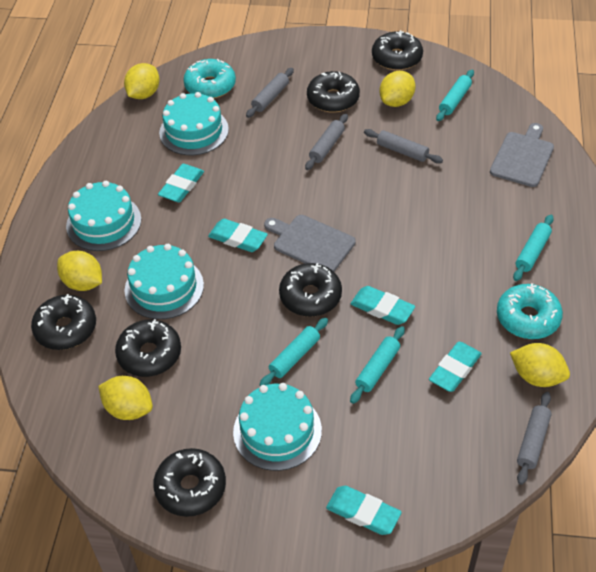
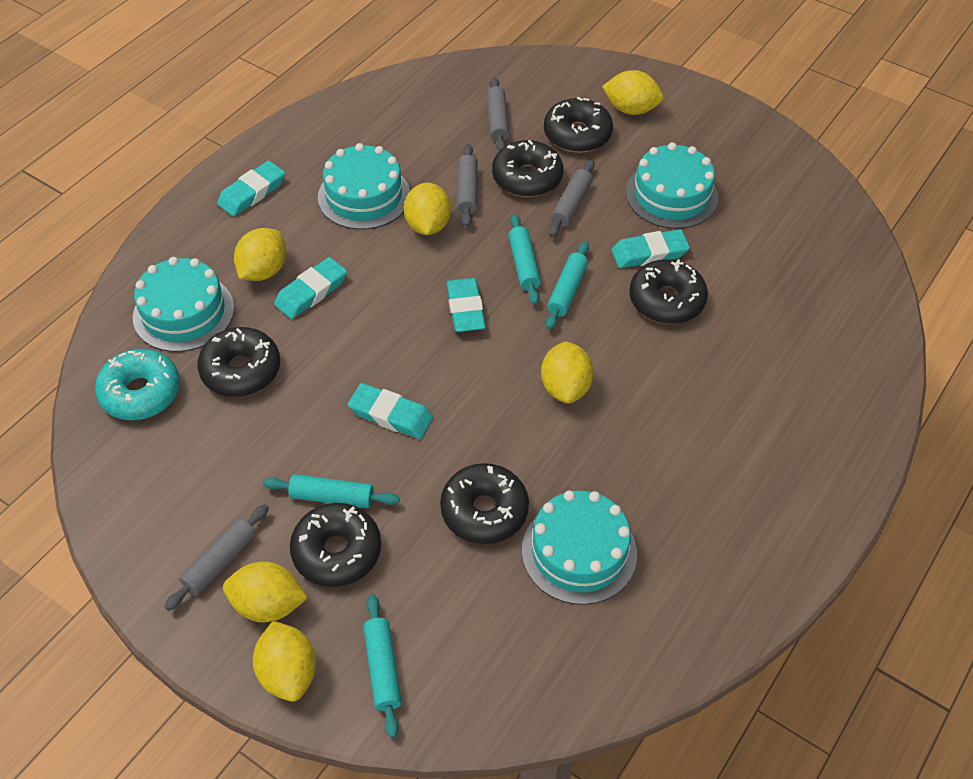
grey cutting board: 2 -> 0
turquoise donut: 2 -> 1
yellow lemon: 5 -> 6

